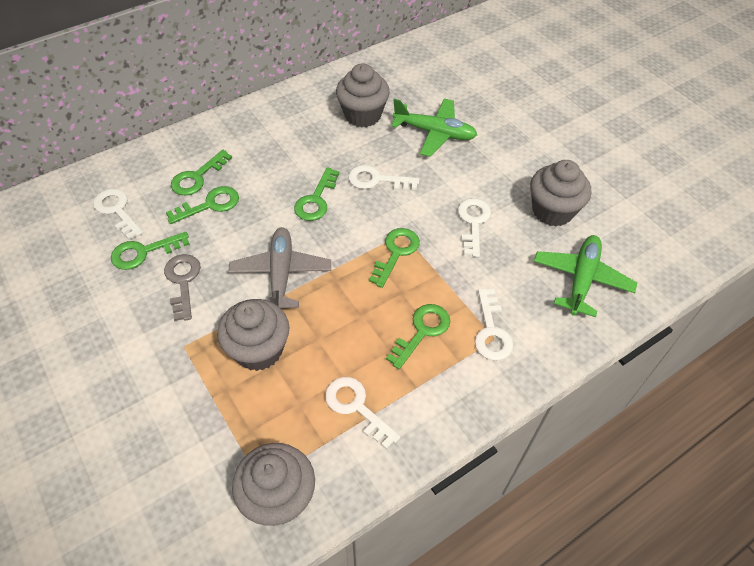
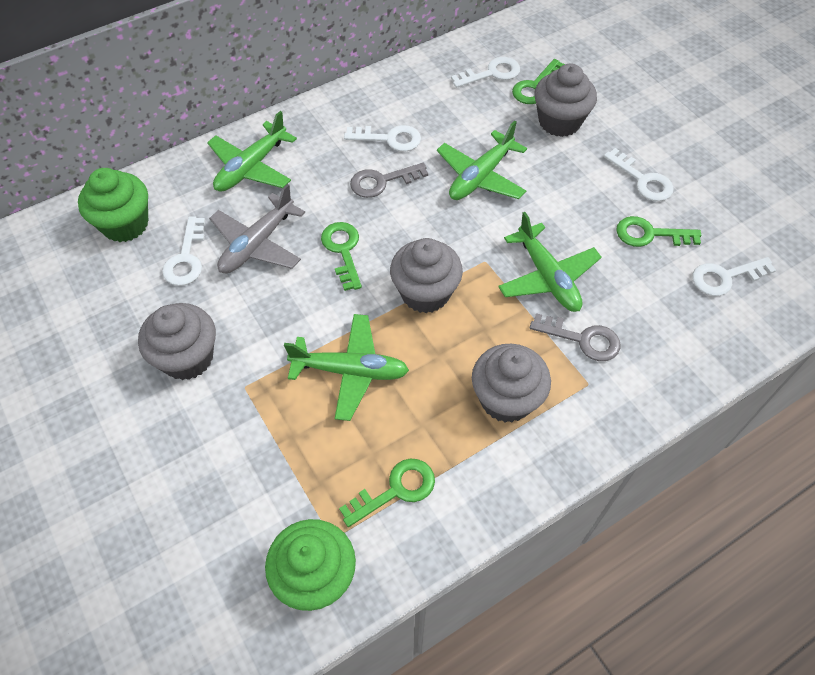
green cupcake: 0 -> 2
green key: 6 -> 4
green plane: 2 -> 4
grey key: 1 -> 2

